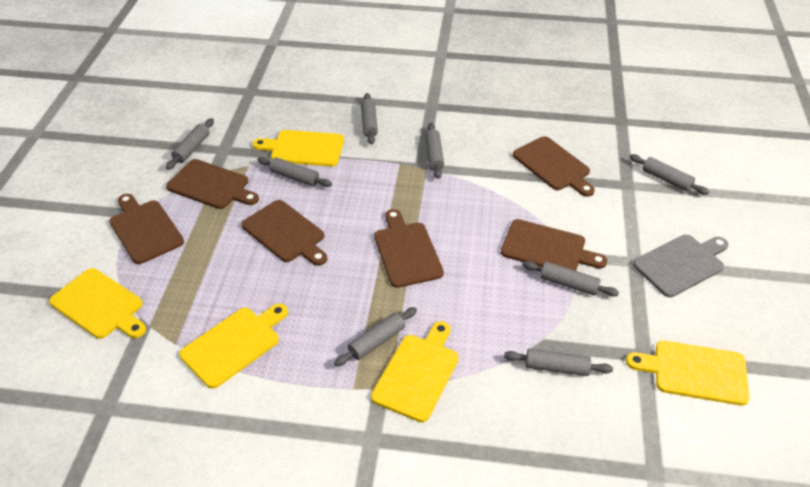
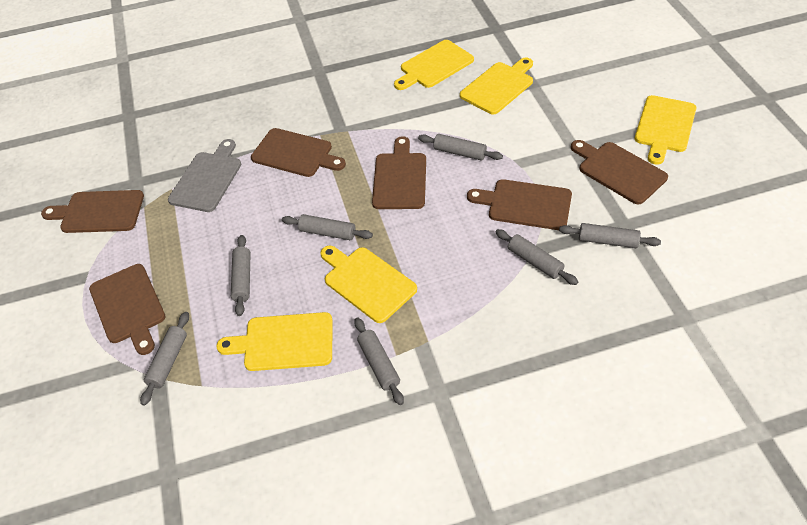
grey rolling pin: 8 -> 7

